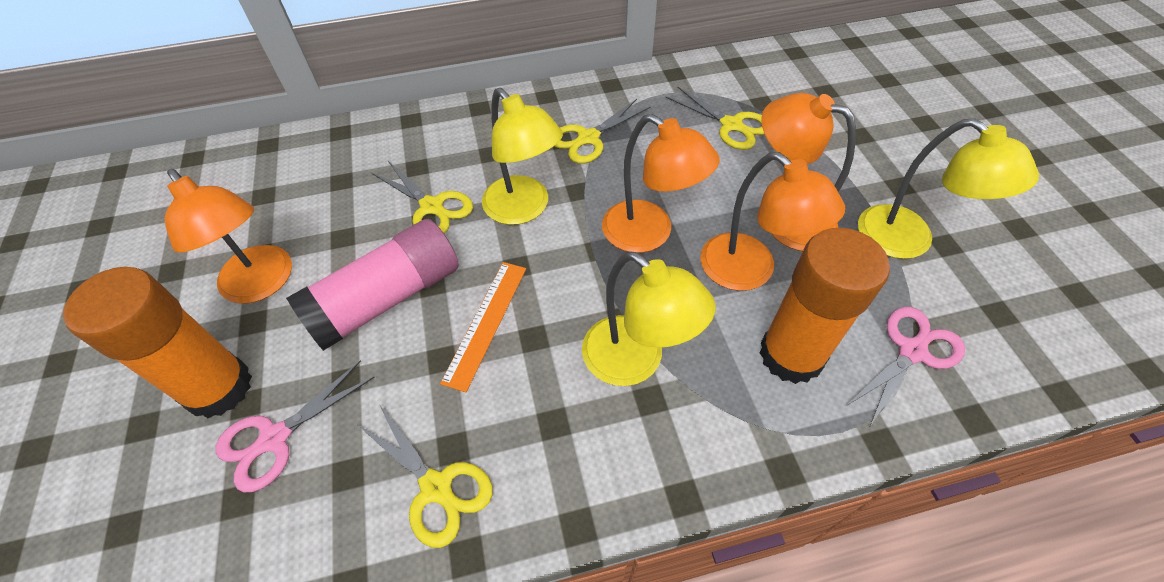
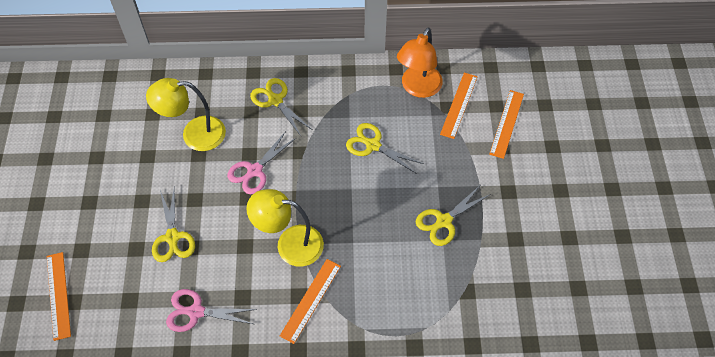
orange glue stick: 2 -> 0
orange lamp: 4 -> 1
orange ruler: 1 -> 4
pink glue stick: 1 -> 0
yellow lamp: 3 -> 2

